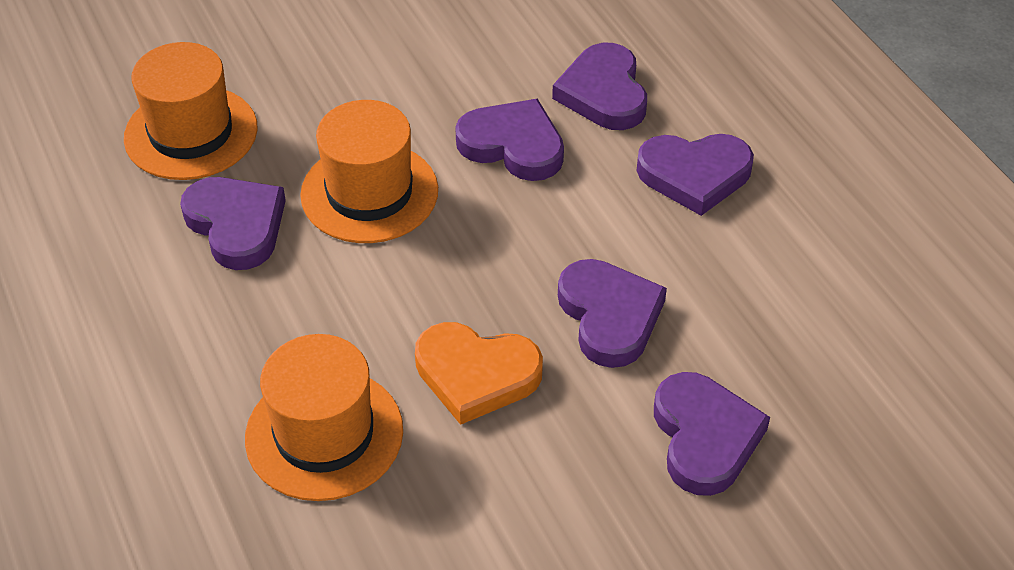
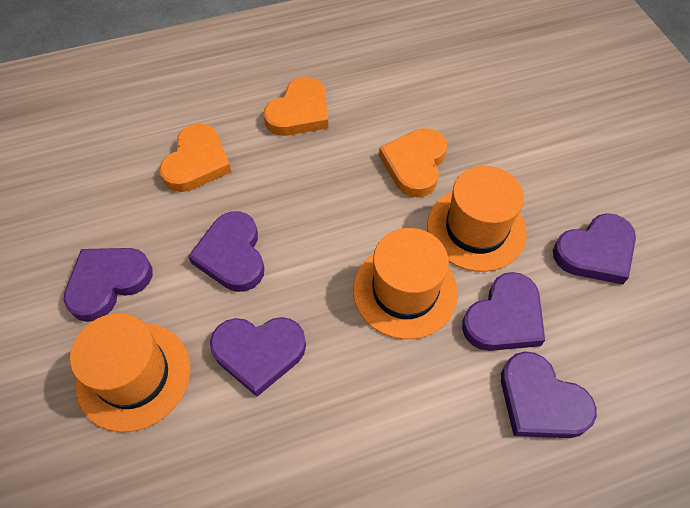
orange heart: 1 -> 3

